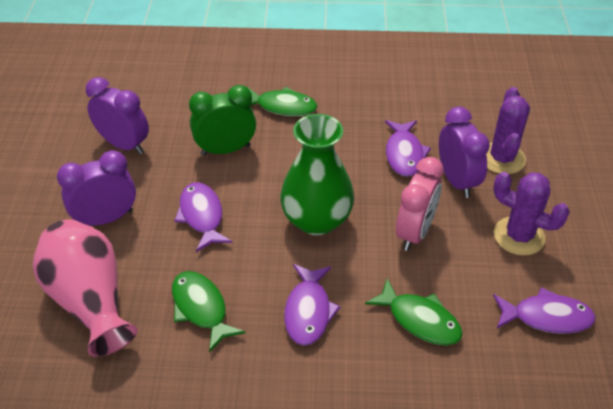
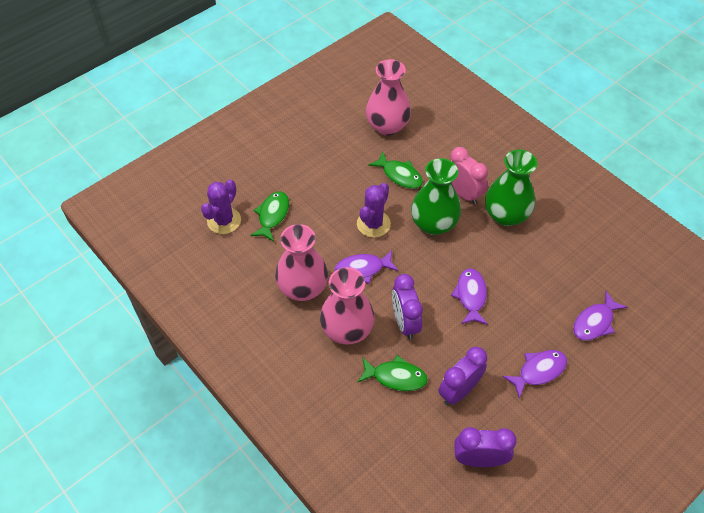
green clock: 1 -> 0
green vase: 1 -> 2
pink vase: 1 -> 3

